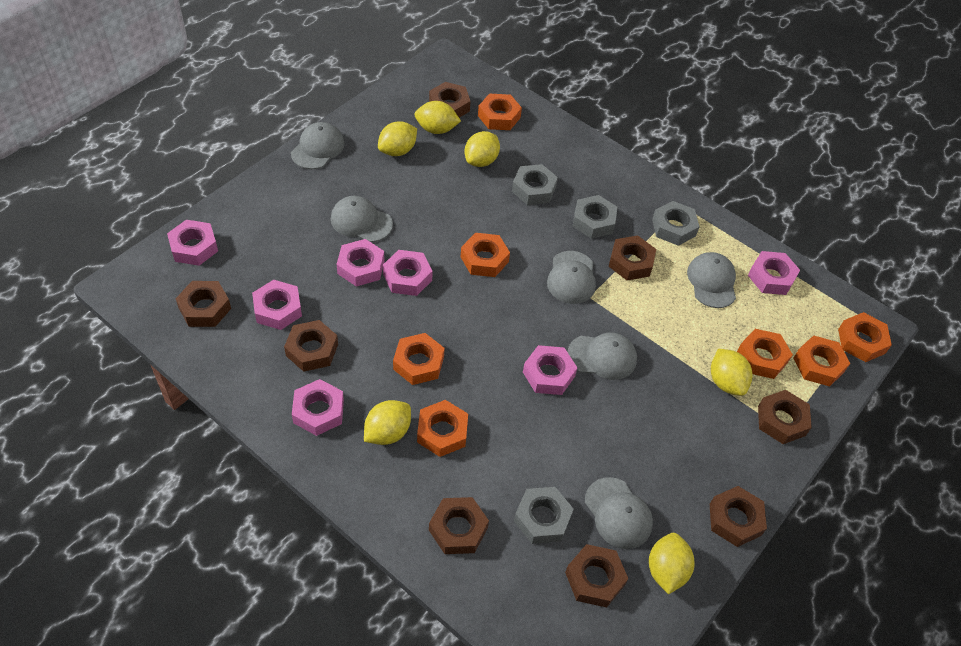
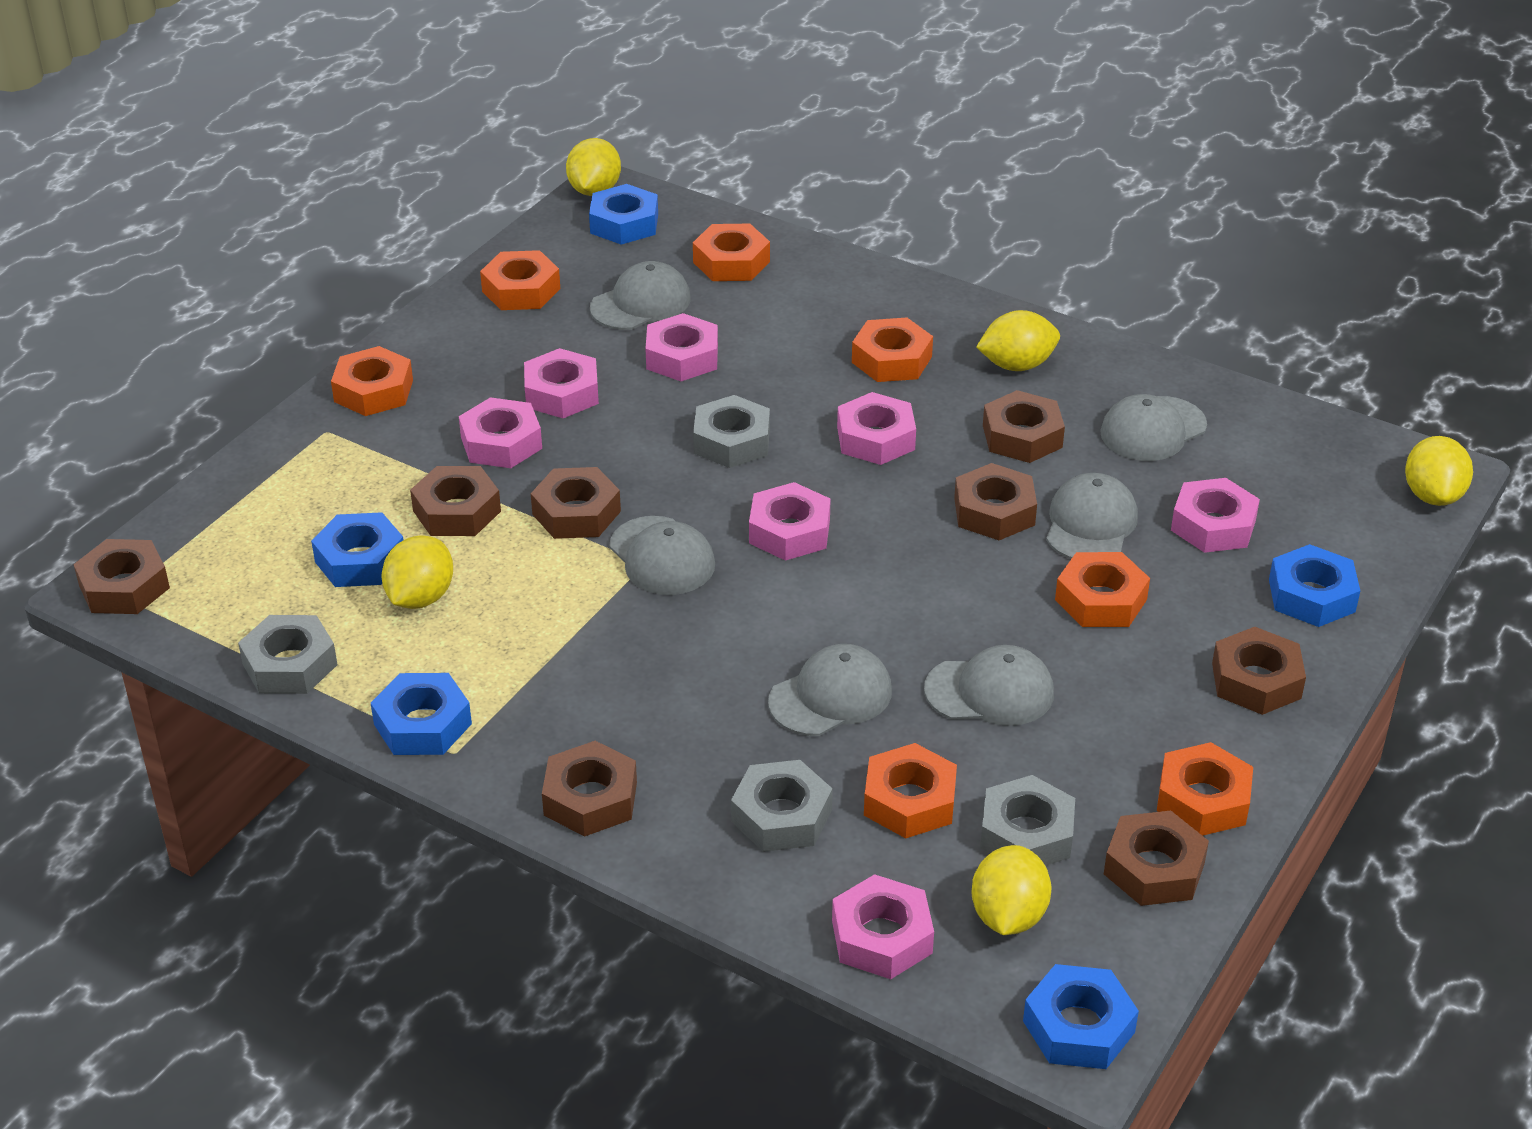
blue nut: 0 -> 5
yellow lemon: 6 -> 5

